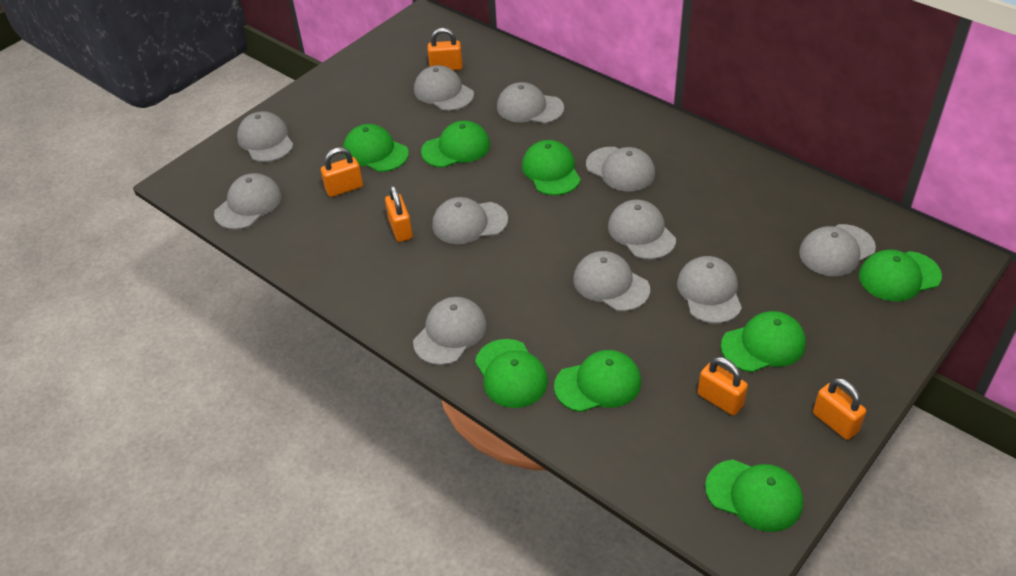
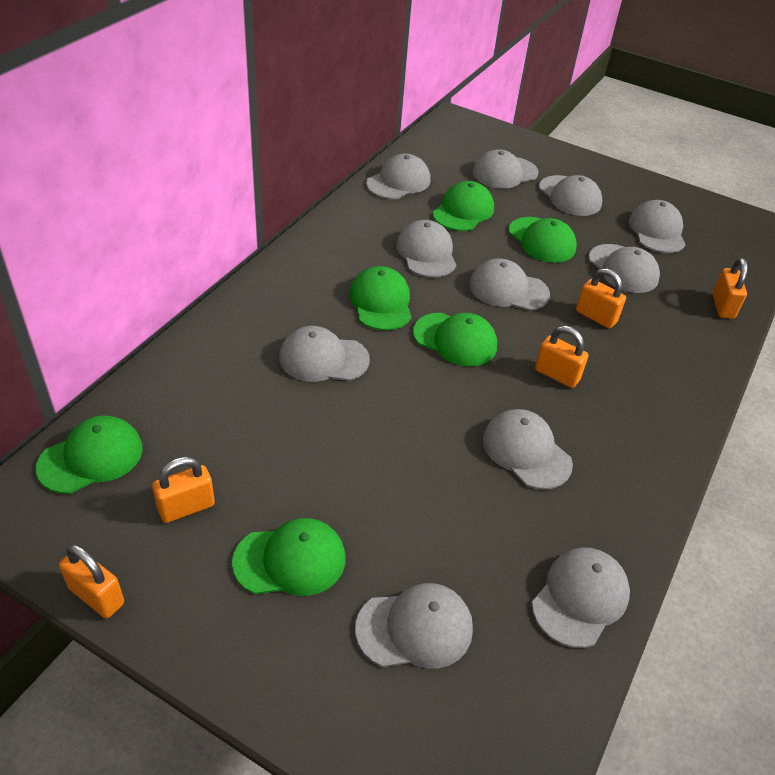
green cap: 8 -> 6

